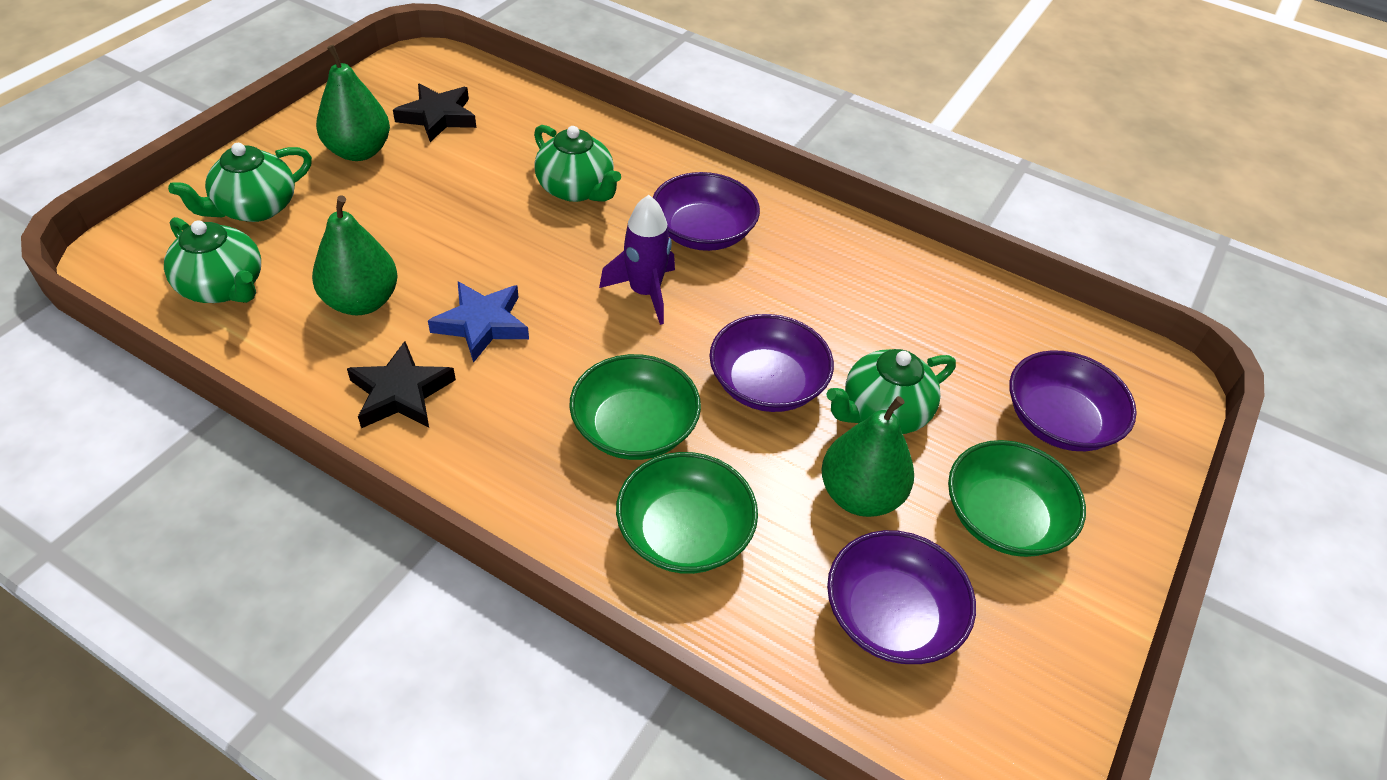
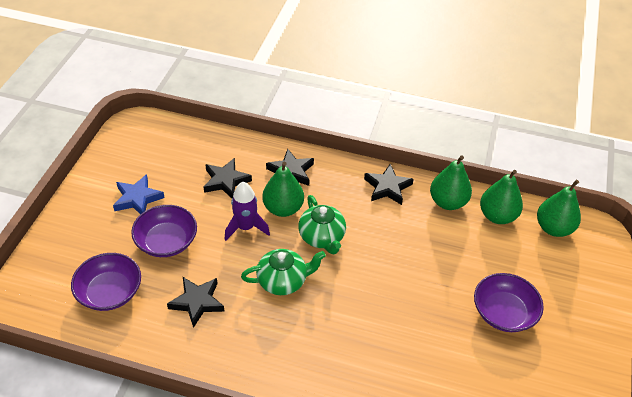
black star: 2 -> 4
green bowl: 3 -> 0
green pear: 3 -> 4
green teapot: 4 -> 2
purple bowl: 4 -> 3

